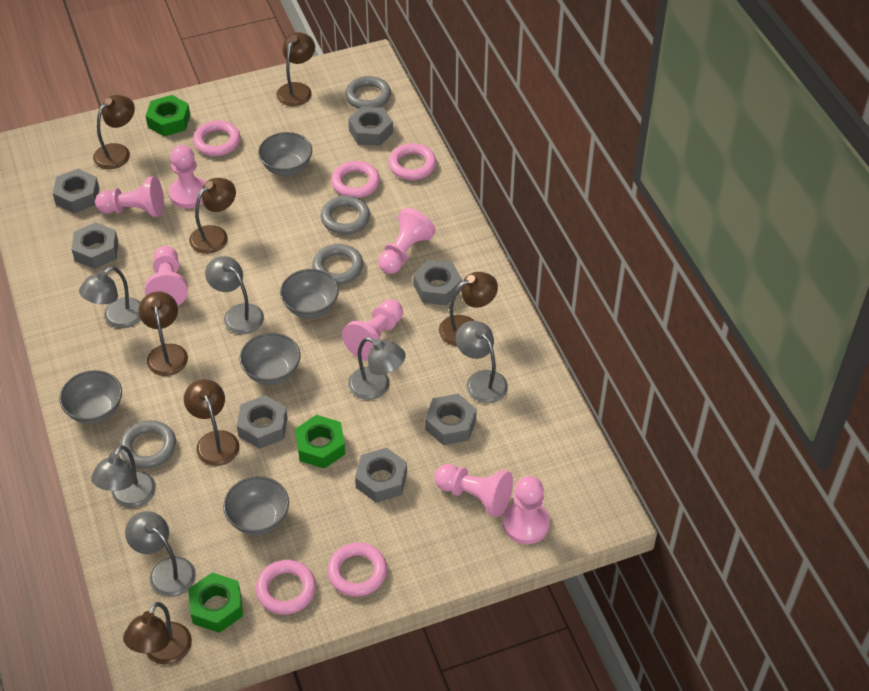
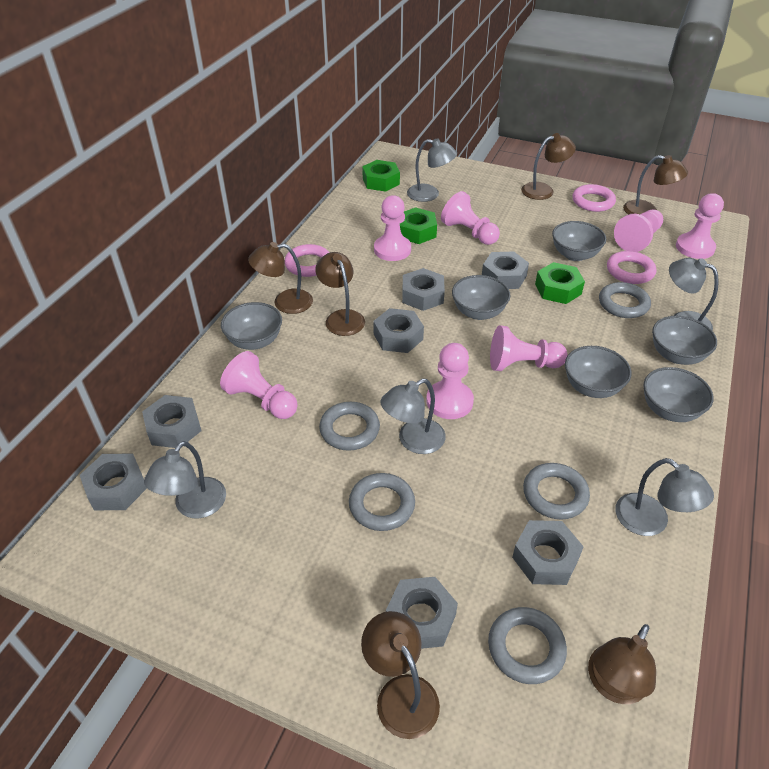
brown lamp: 7 -> 6
grey bowl: 5 -> 6
grey lamp: 6 -> 5
grey ring: 4 -> 5
pink ring: 5 -> 3

